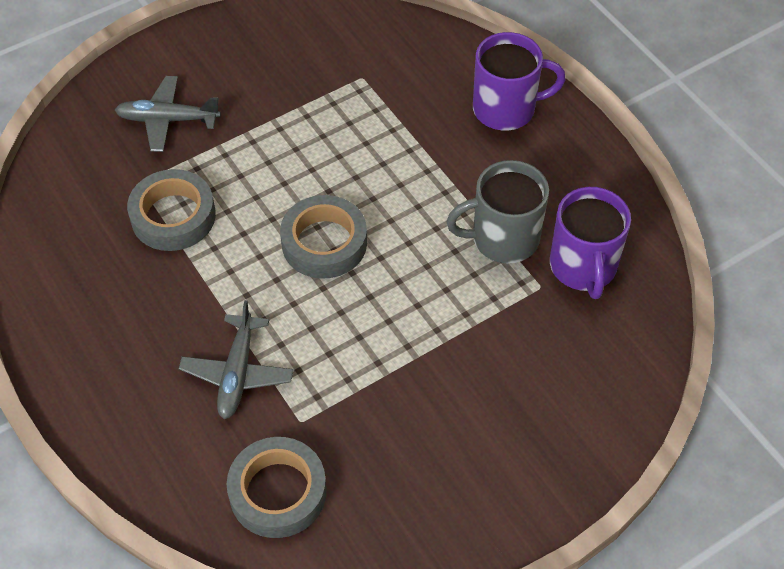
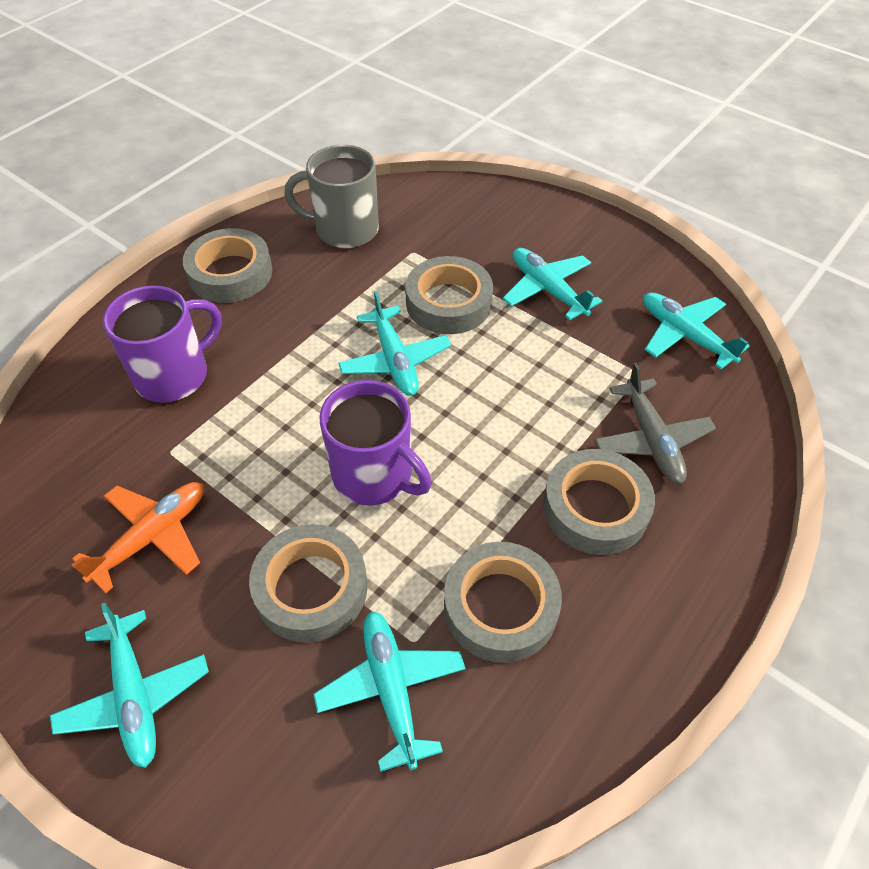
grey plane: 2 -> 1
grey tape: 3 -> 5
orange plane: 0 -> 1
turquoise plane: 0 -> 5

